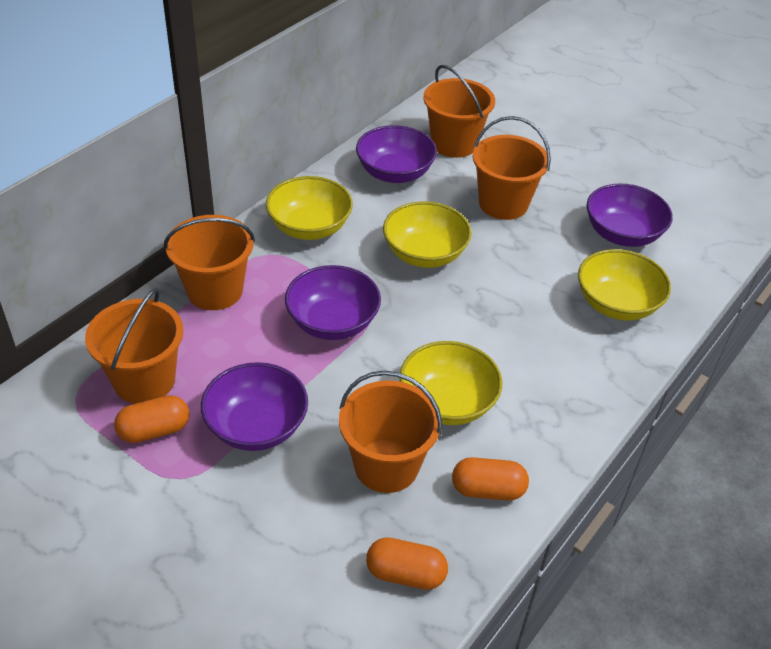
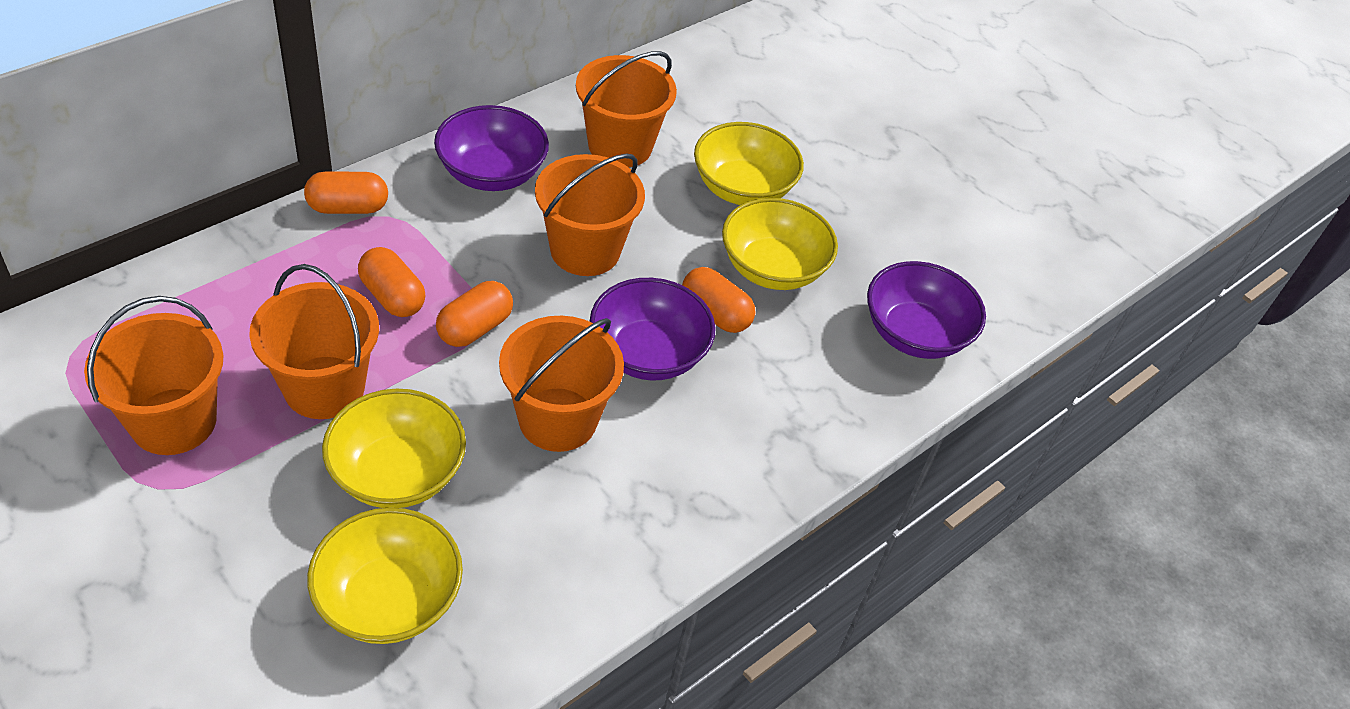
orange capsule: 3 -> 4
purple bowl: 4 -> 3

